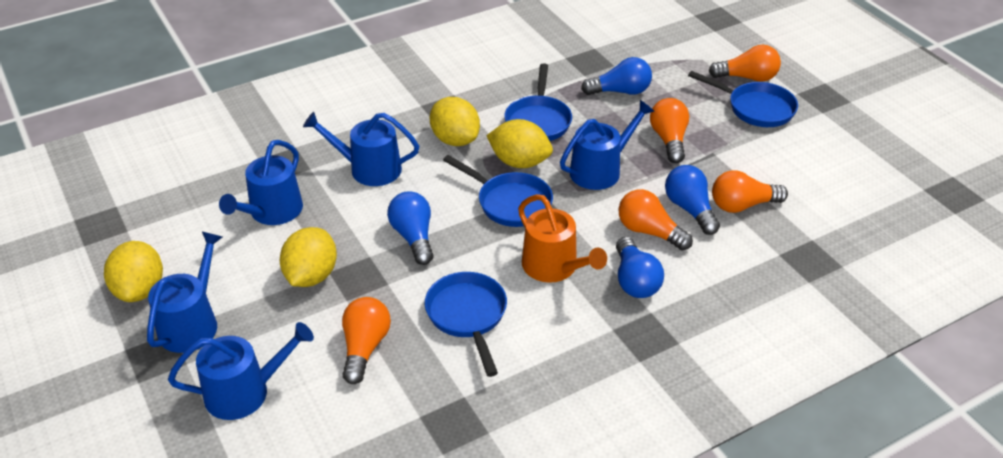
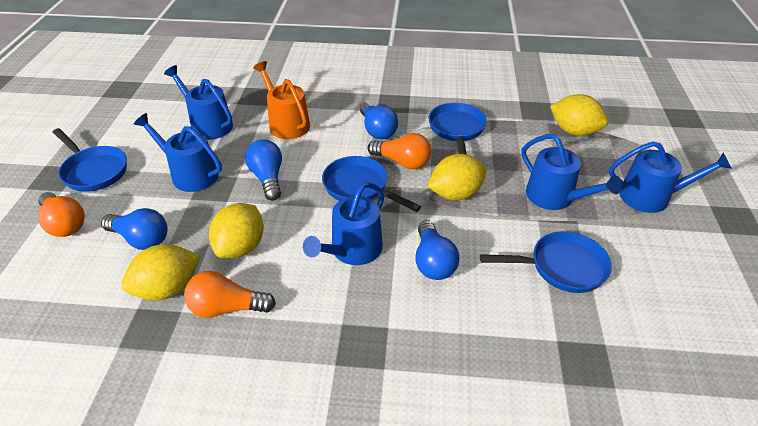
orange light bulb: 5 -> 3

